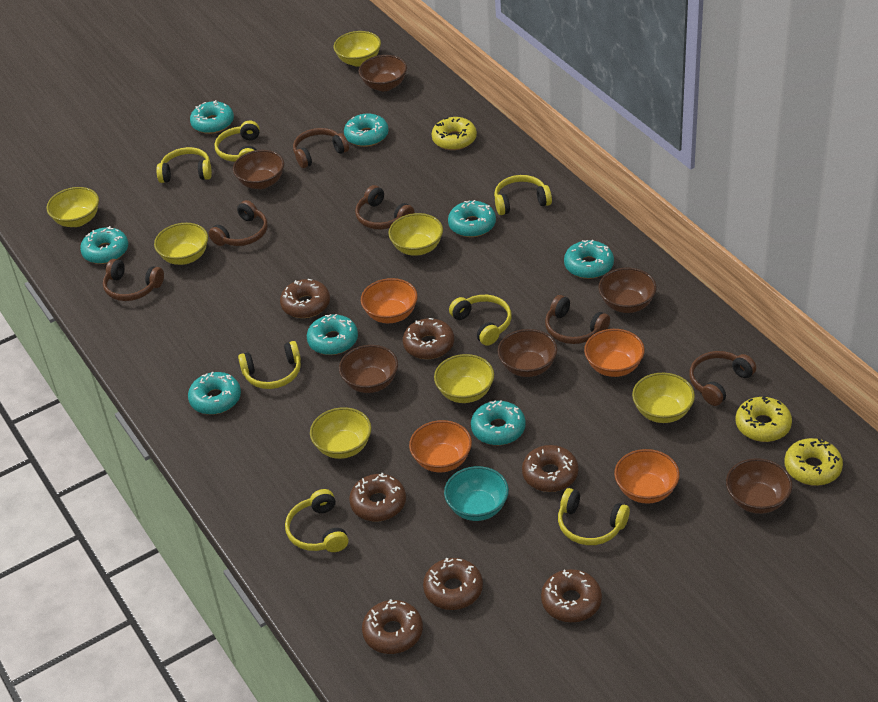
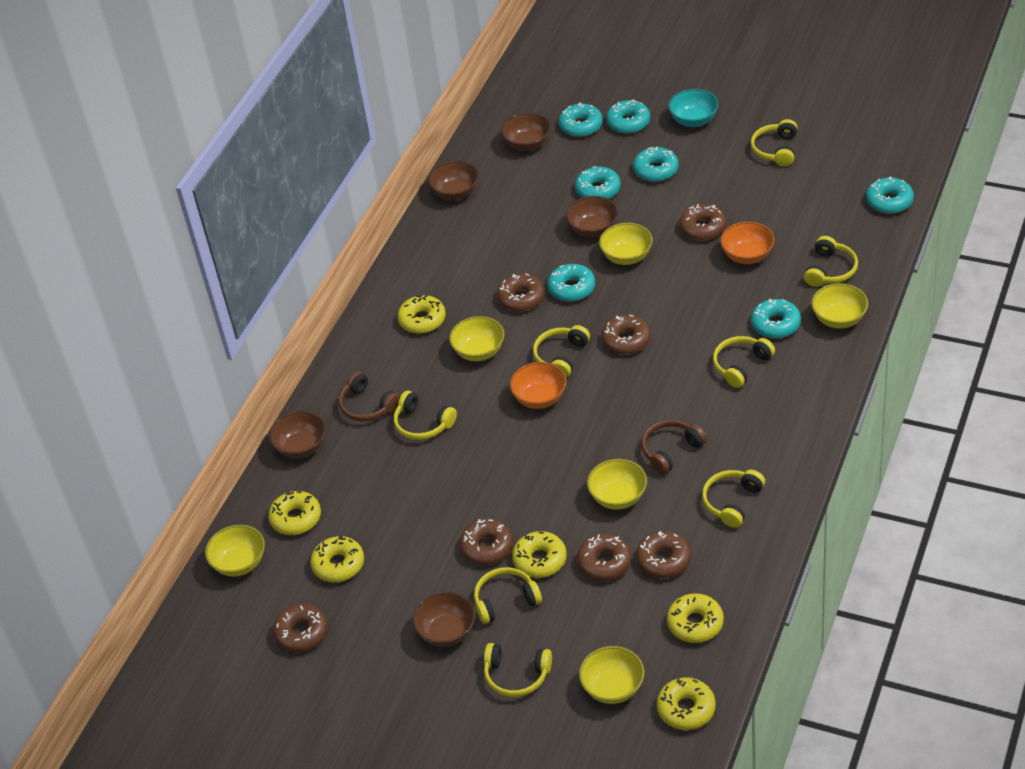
brown bowl: 6 -> 5
brown headphones: 6 -> 2
orange bowl: 4 -> 2
turquoise donut: 8 -> 7
yellow bowl: 7 -> 6
yellow donut: 3 -> 6
yellow headphones: 7 -> 8

